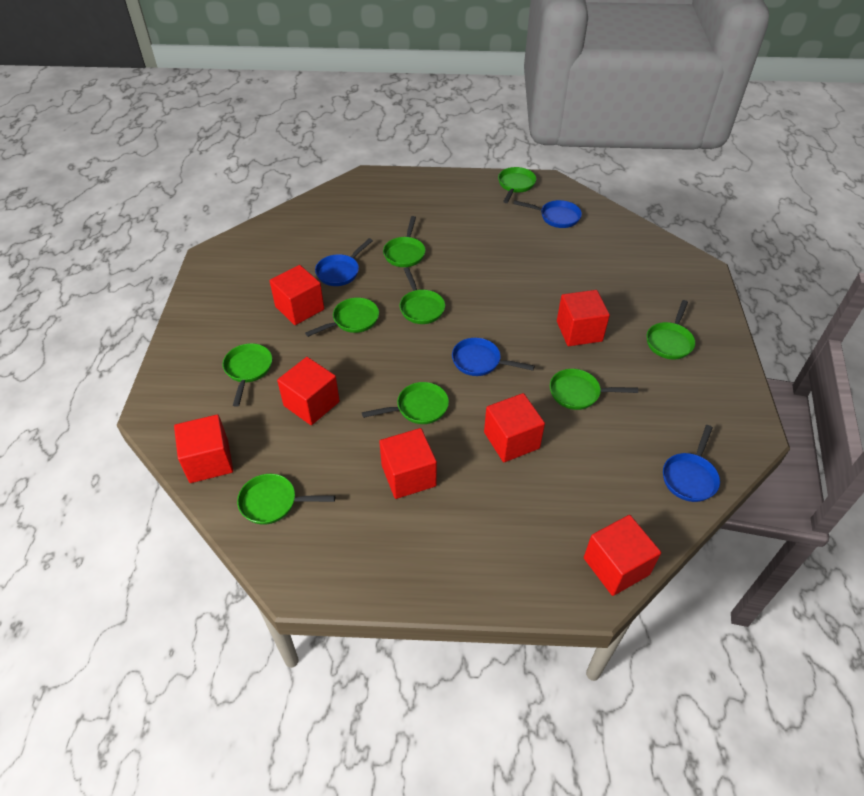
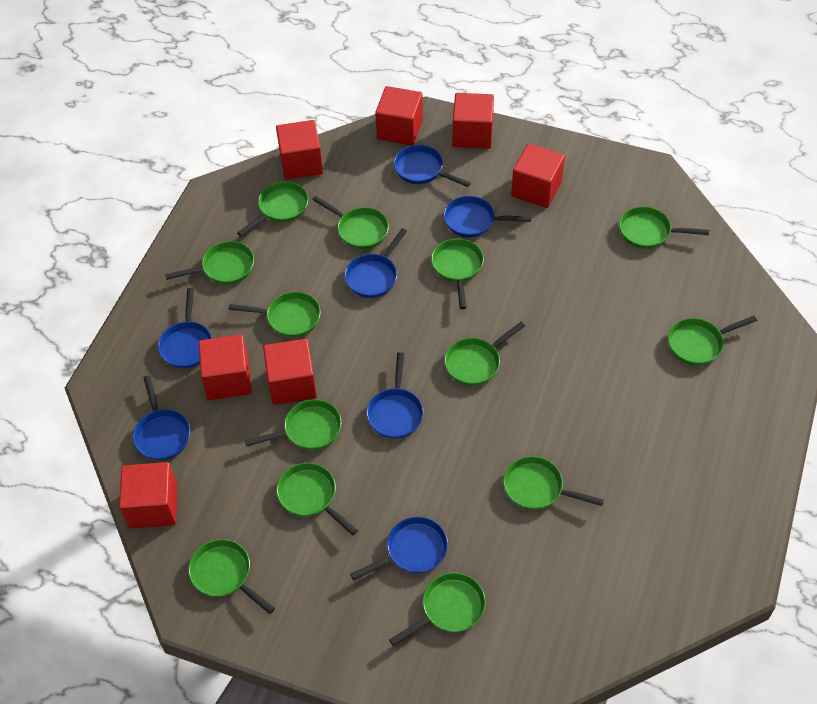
blue pan: 4 -> 7
green pan: 9 -> 13

